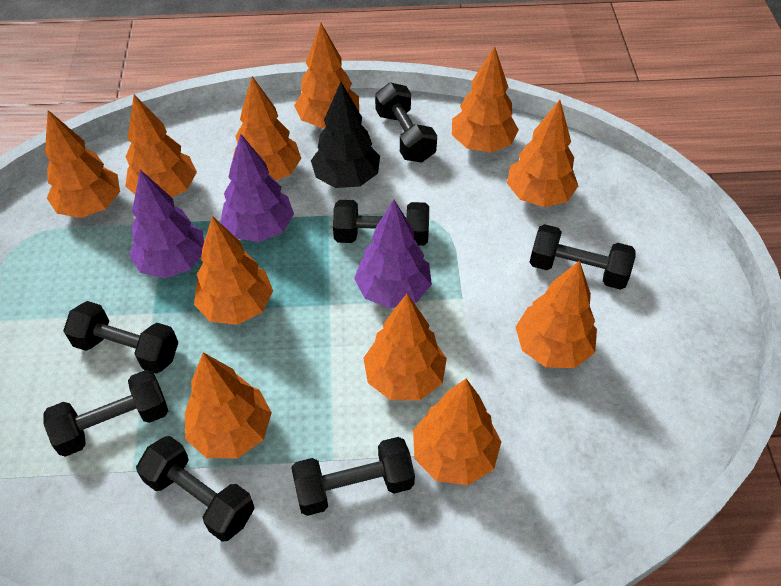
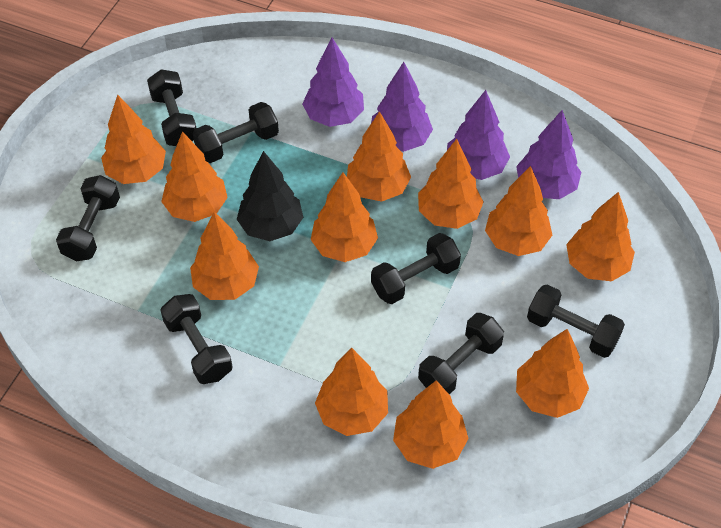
purple tree: 3 -> 4

